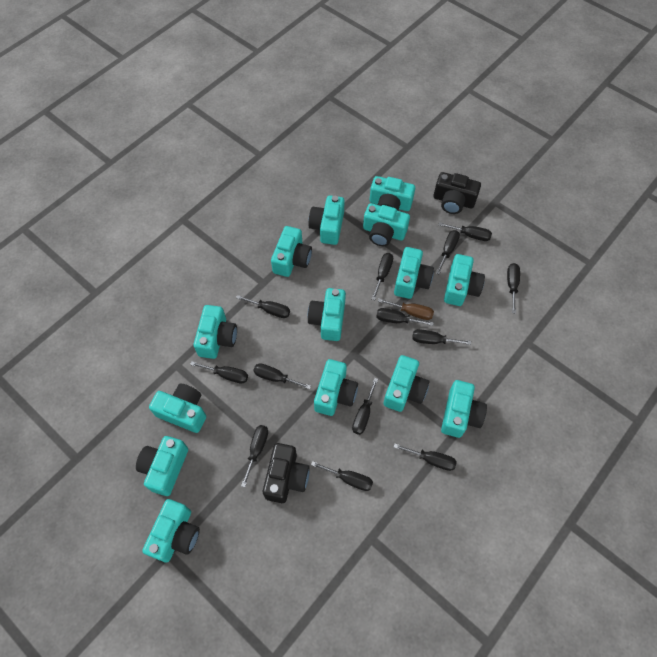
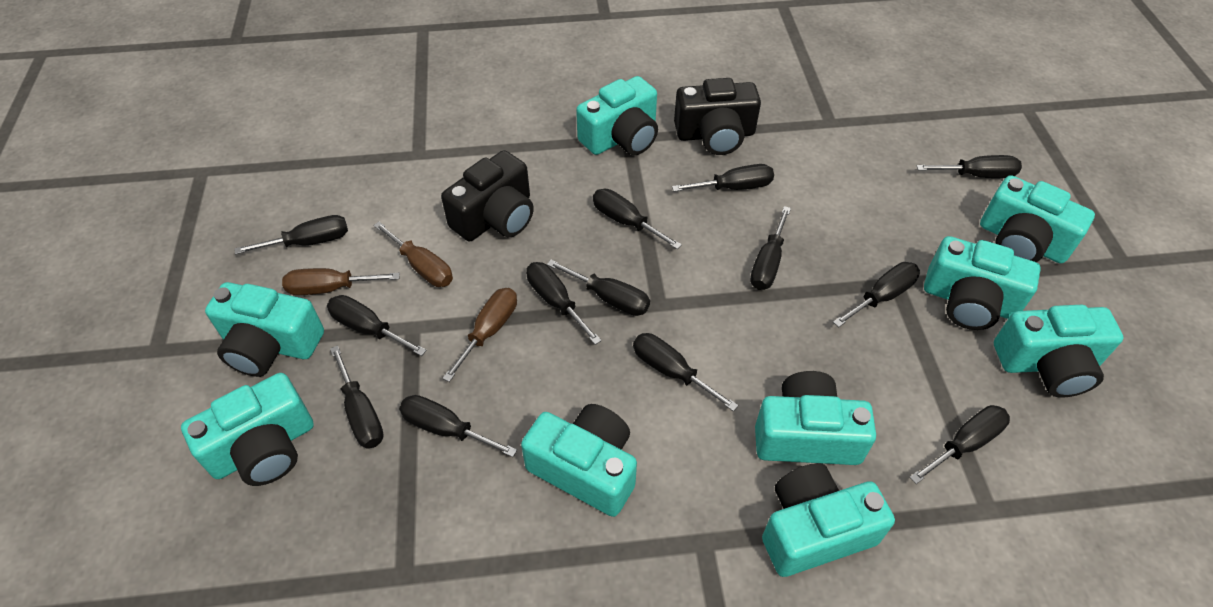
brown screwdriver: 1 -> 3
turquoise camera: 14 -> 9

